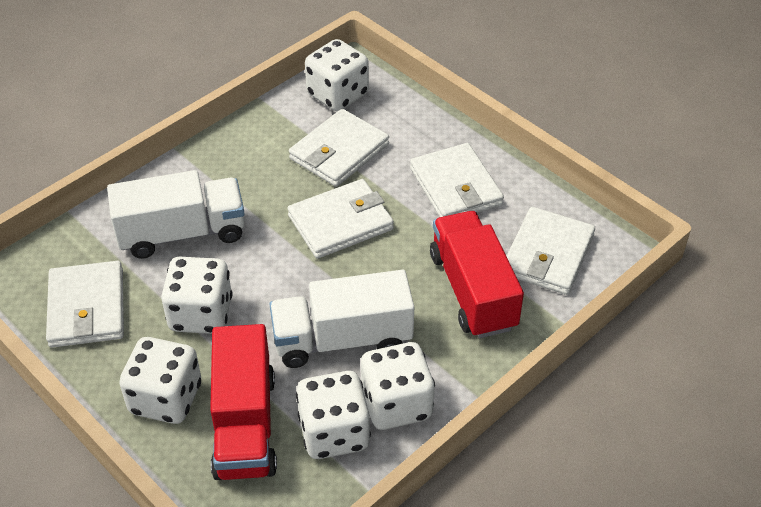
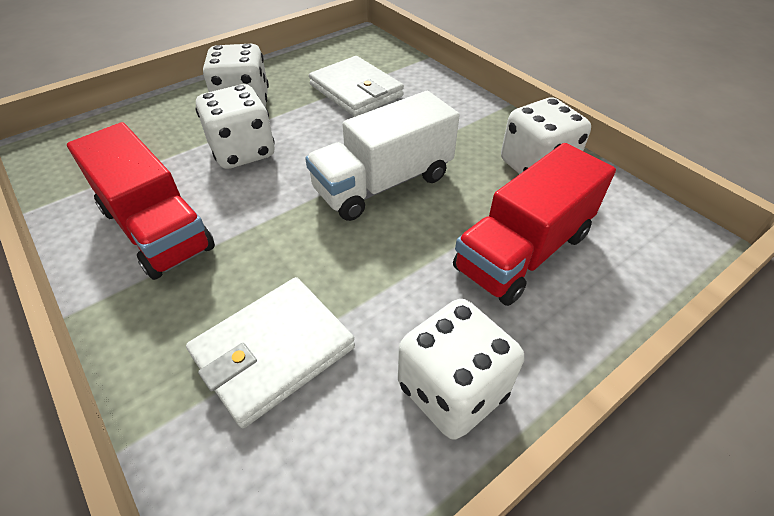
white dice: 5 -> 4
white truck: 2 -> 1
white wallet: 5 -> 2

